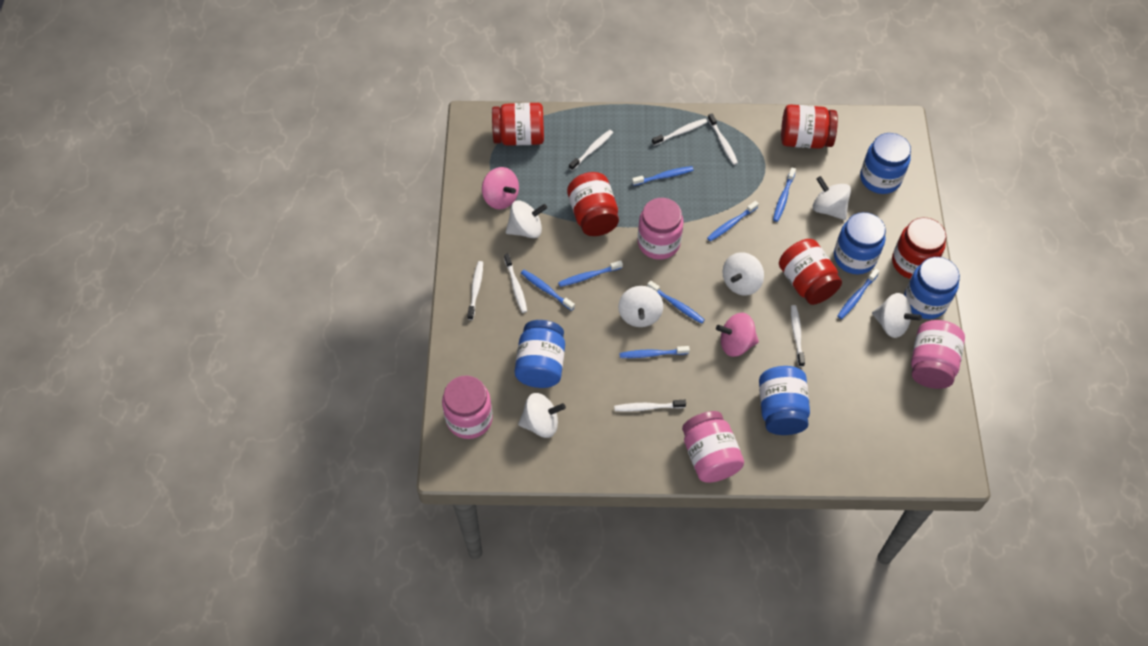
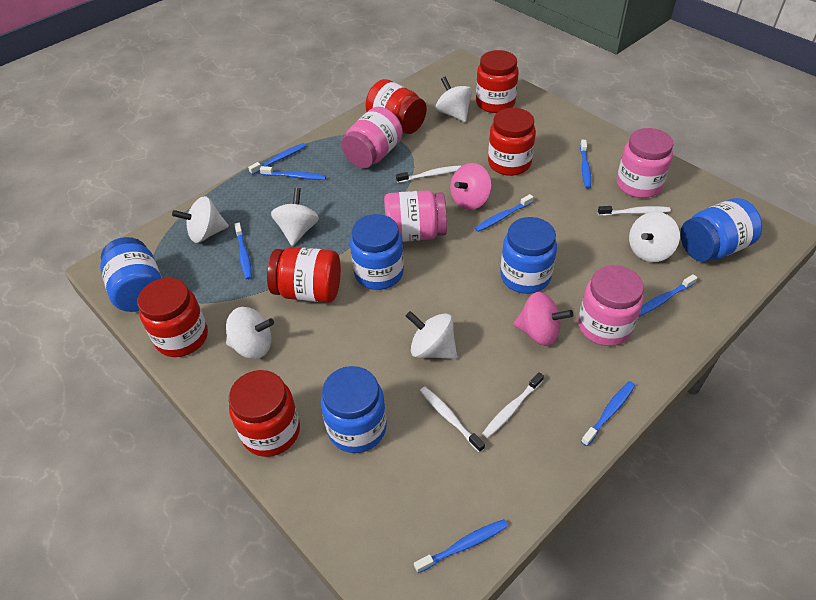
red jar: 5 -> 6
white toothbrush: 7 -> 4

